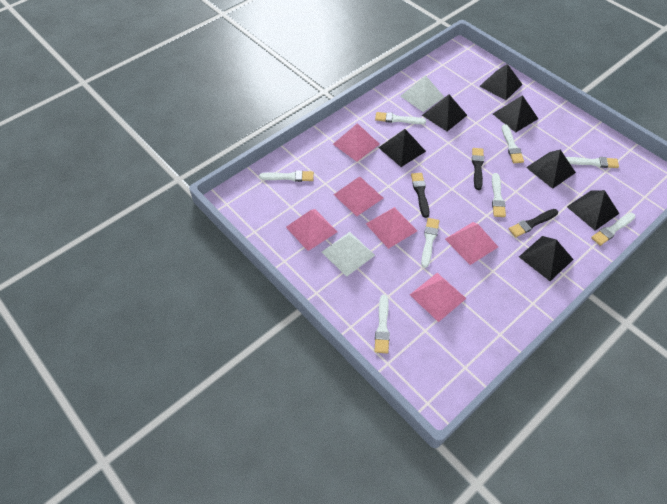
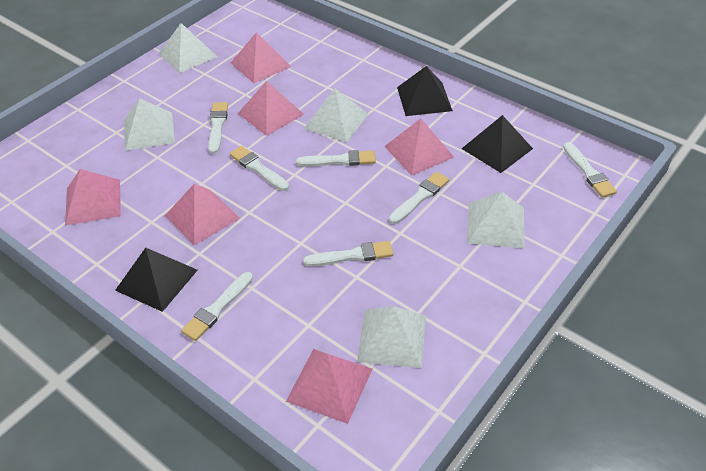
black brush: 3 -> 0
black pyramid: 7 -> 3
white brush: 8 -> 7
white pyramid: 2 -> 5

